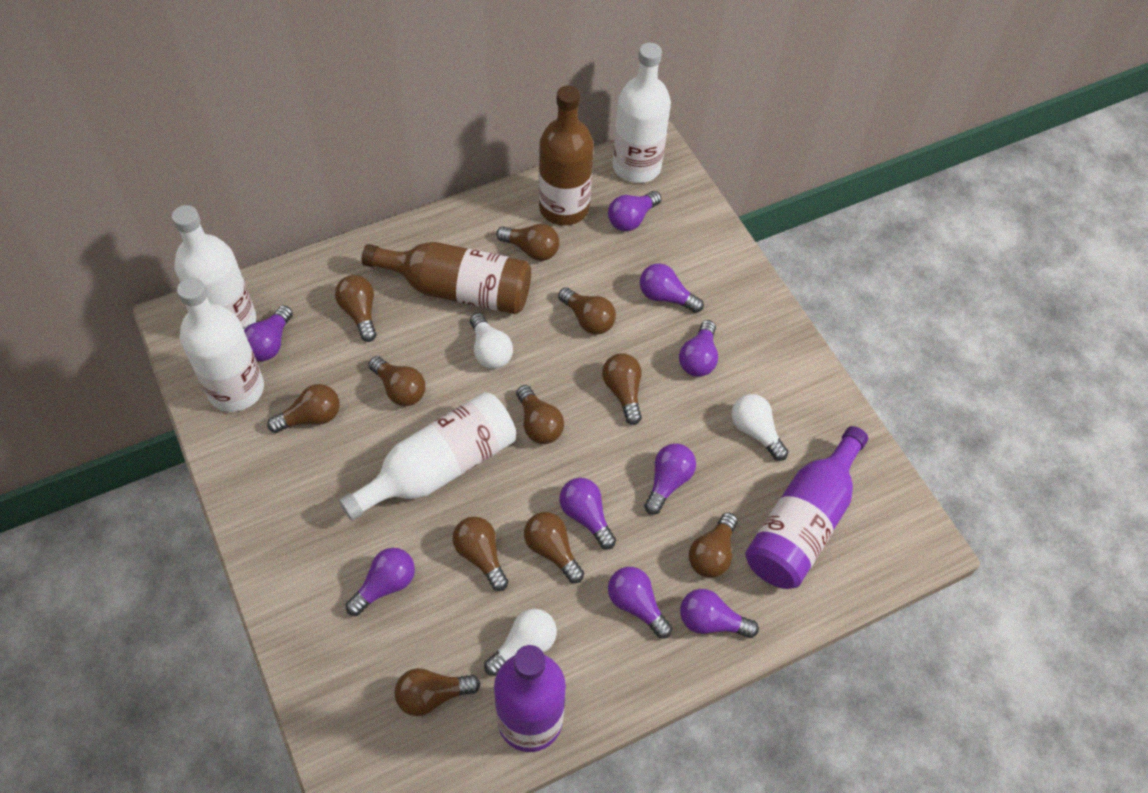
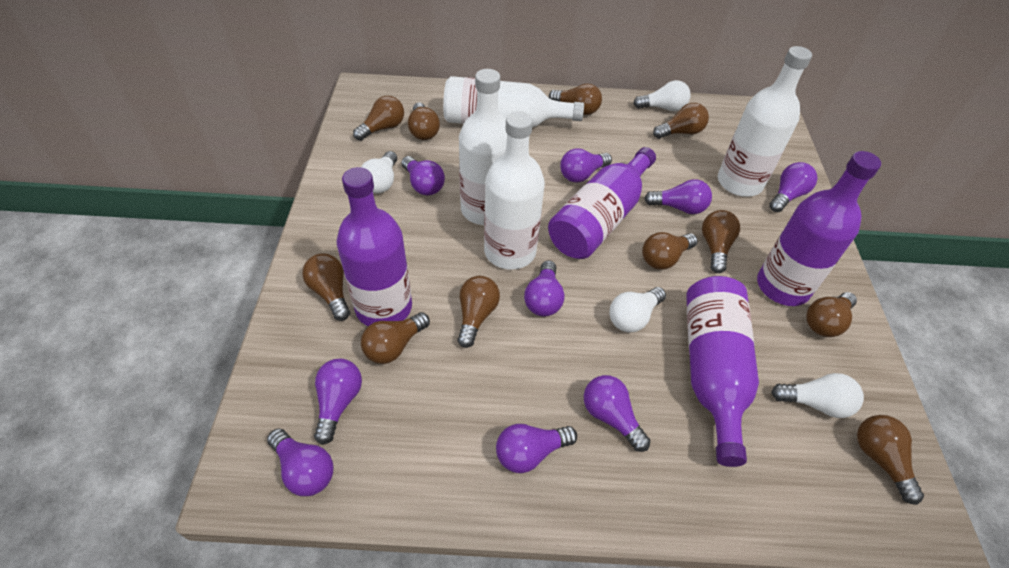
brown bottle: 2 -> 0
purple bottle: 2 -> 4
white light bulb: 3 -> 4

